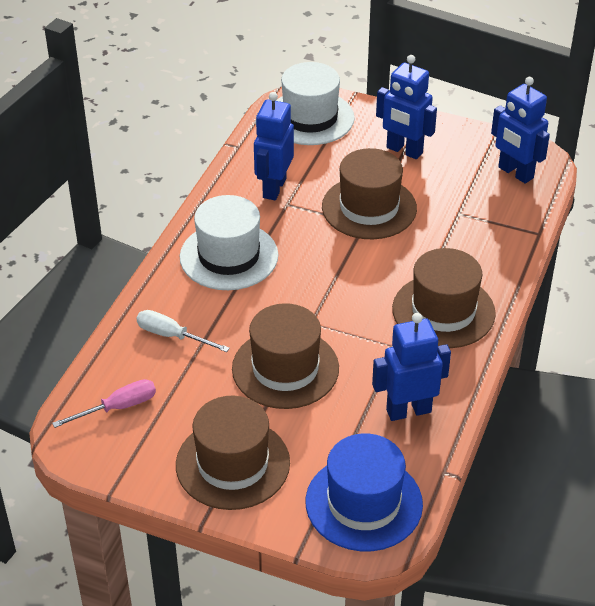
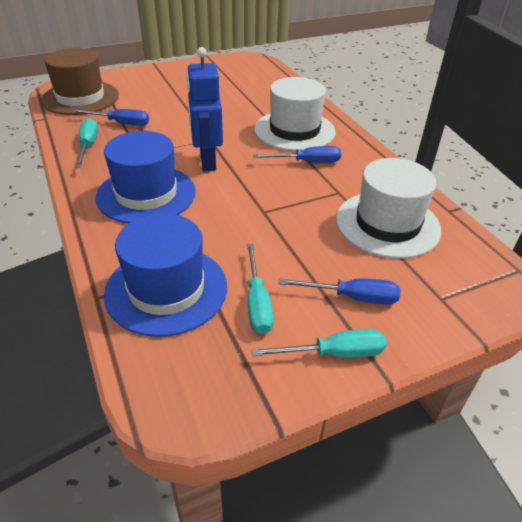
blue hat: 1 -> 2
blue robot: 4 -> 1
blue screwdriver: 0 -> 3
brown hat: 4 -> 1
pink screwdriver: 1 -> 0
turquoise screwdriver: 0 -> 3
white screwdriver: 1 -> 0

